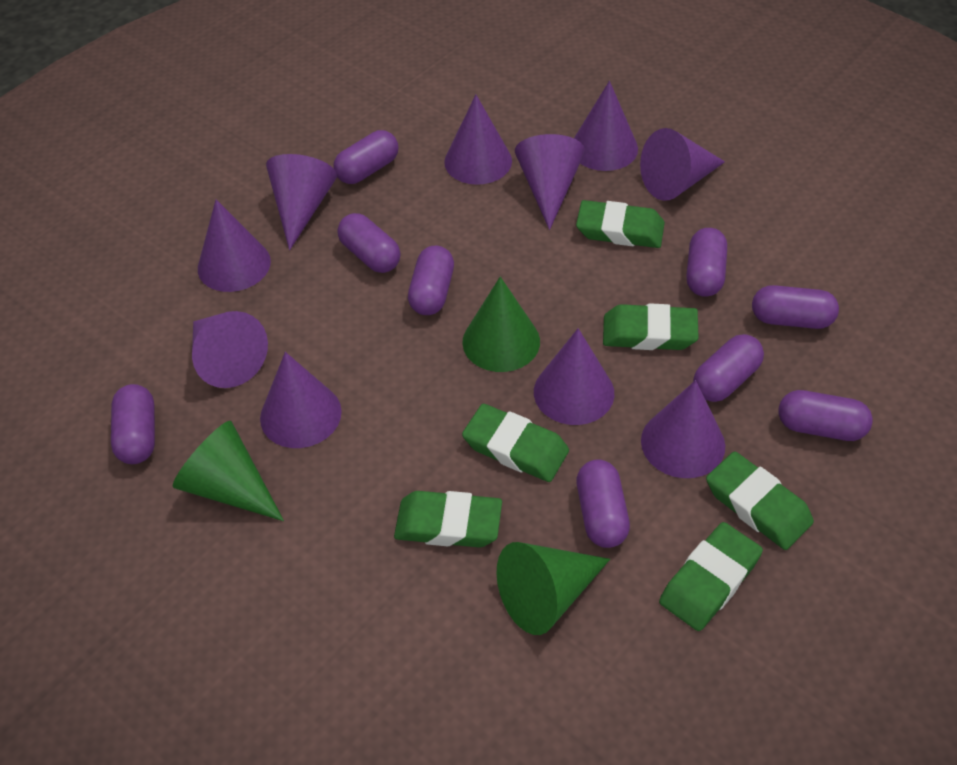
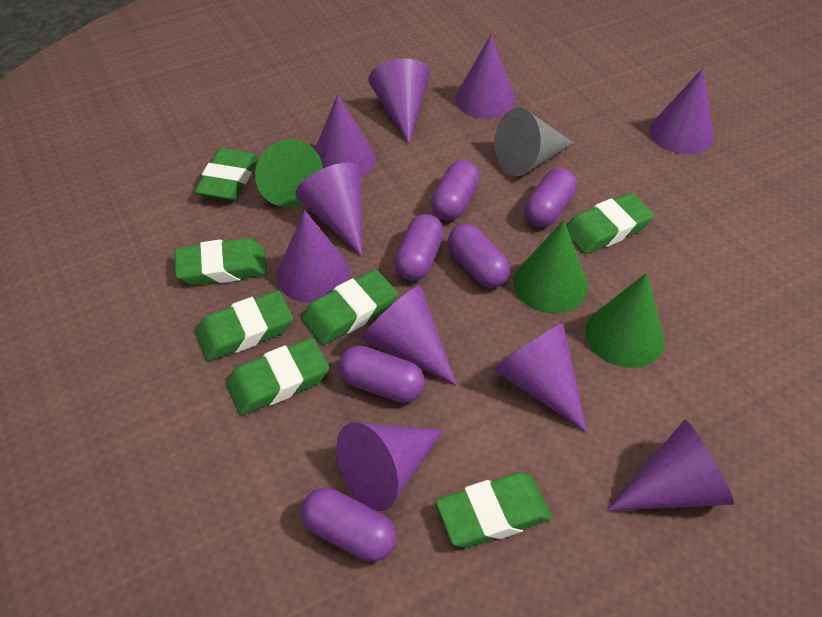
green eraser: 6 -> 7
grey cone: 0 -> 1
purple capsule: 9 -> 6

